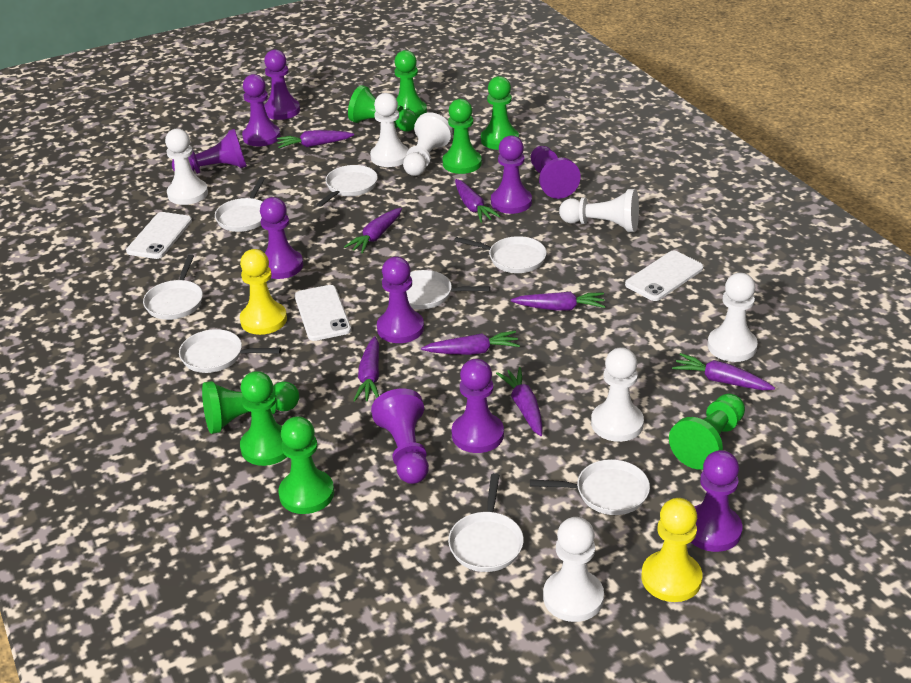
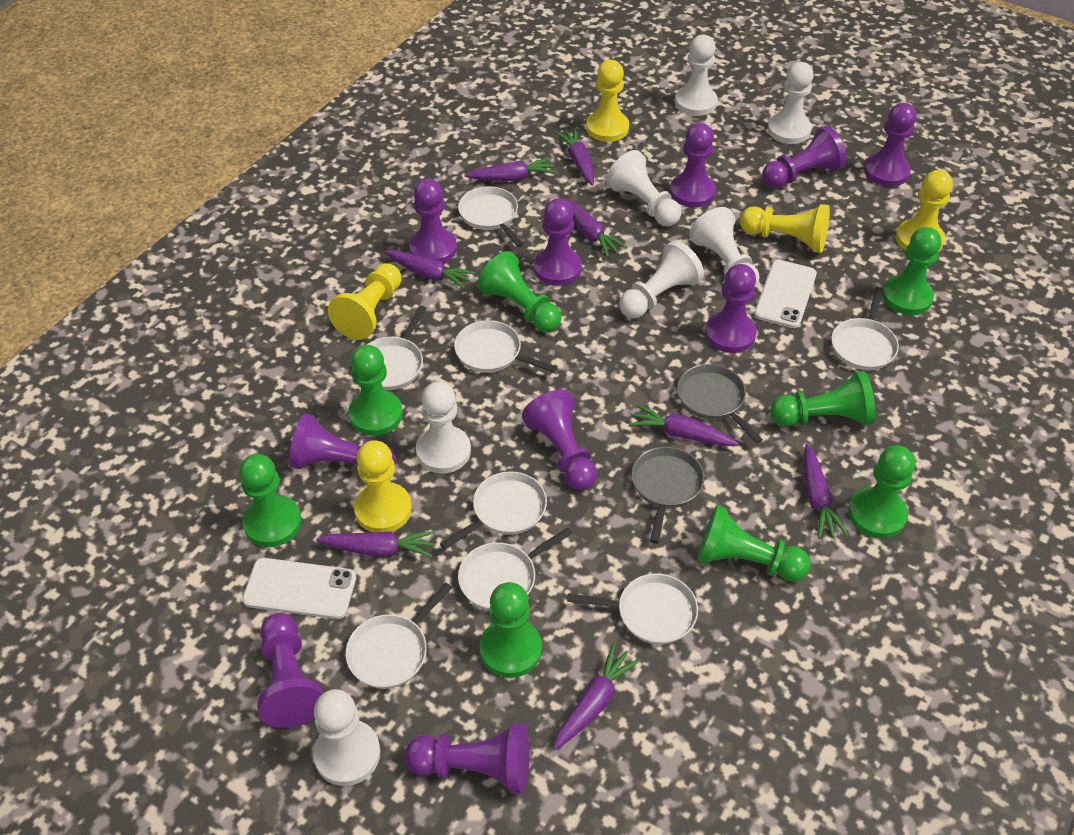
grey pan: 0 -> 2
white phone: 3 -> 2
yellow pawn: 2 -> 5

